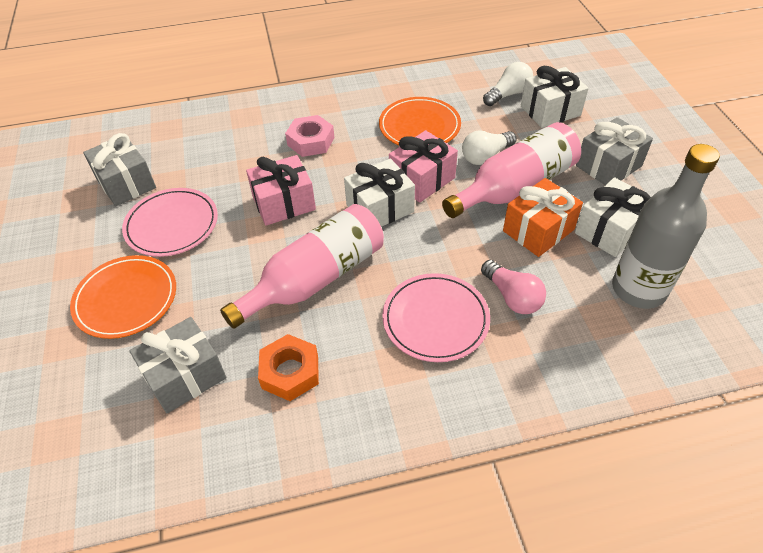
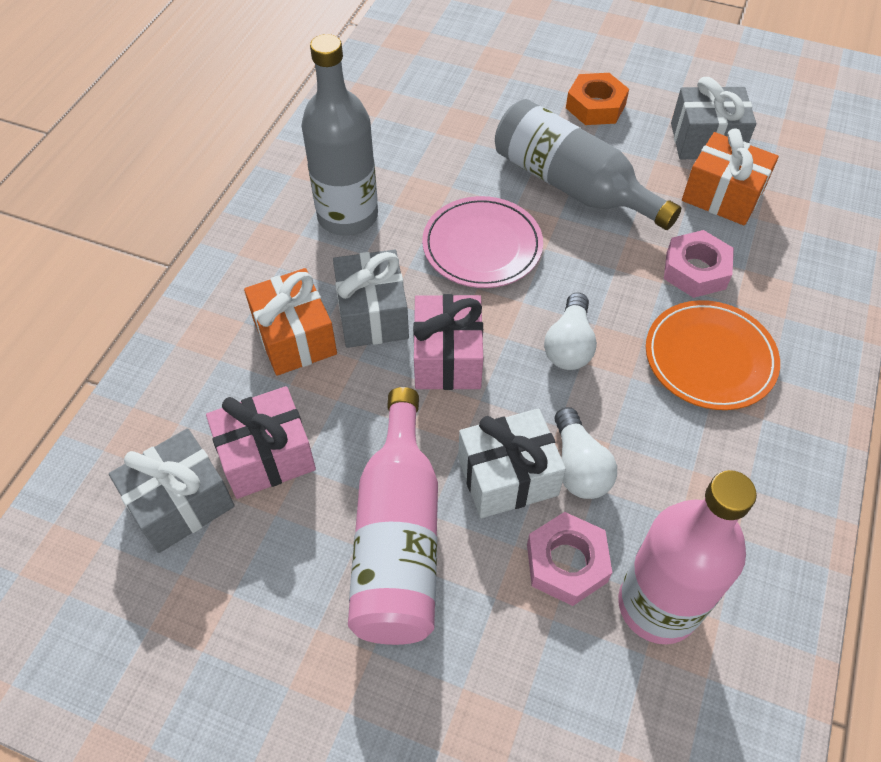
grey bottle: 1 -> 2
orange gift: 1 -> 2
orange plate: 2 -> 1
pink light bulb: 1 -> 0
pink nut: 1 -> 2
pink plate: 2 -> 1
white gift: 3 -> 1

